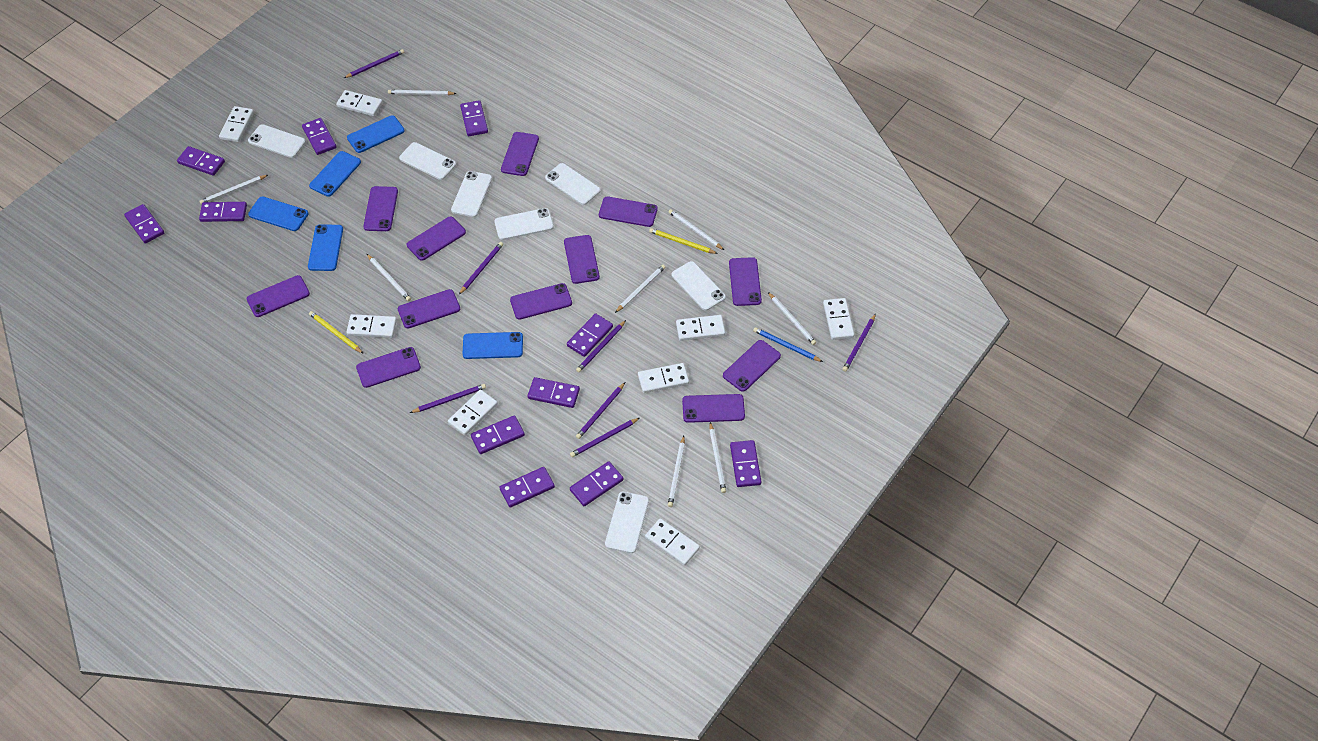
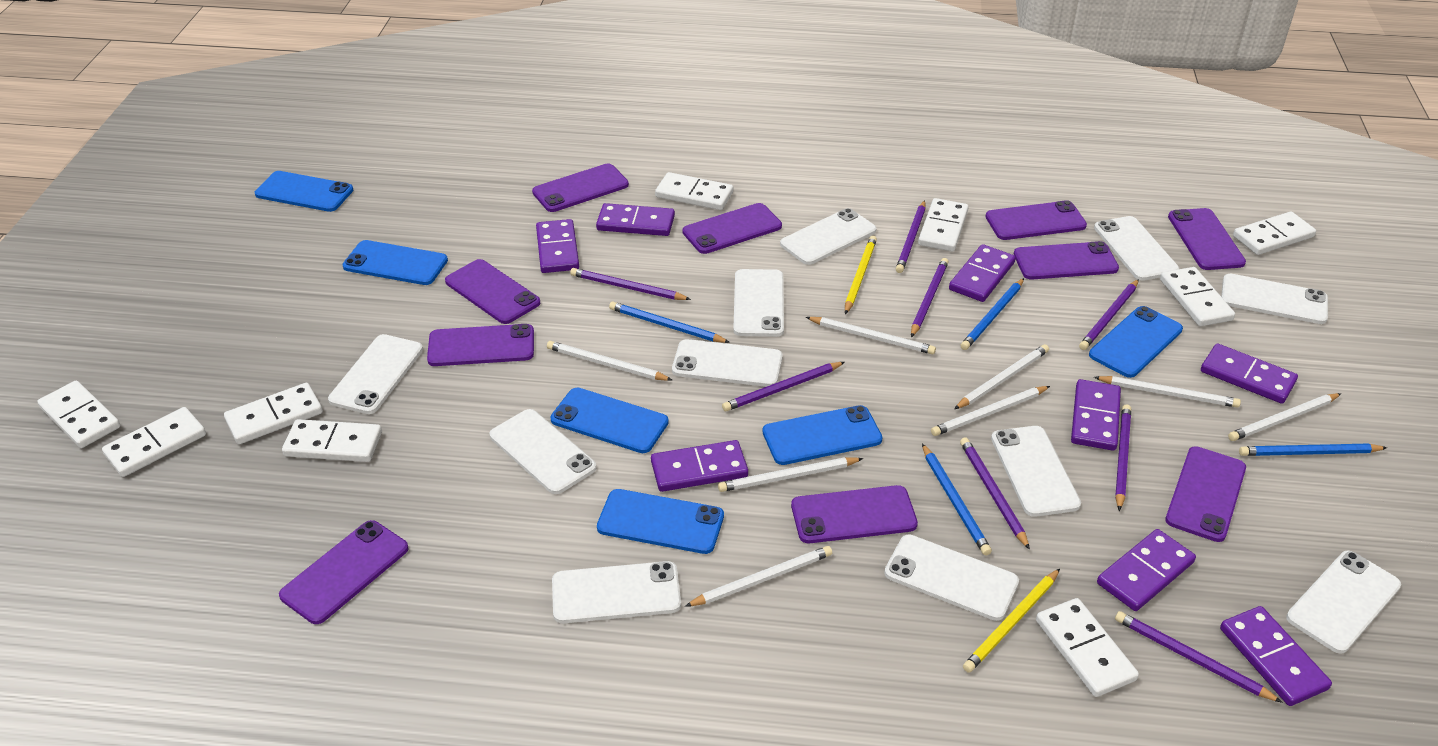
blue pencil: 1 -> 4
blue phone: 5 -> 6
purple domino: 11 -> 8
purple pencil: 7 -> 8
purple phone: 12 -> 10
white domino: 8 -> 9
white phone: 7 -> 11

